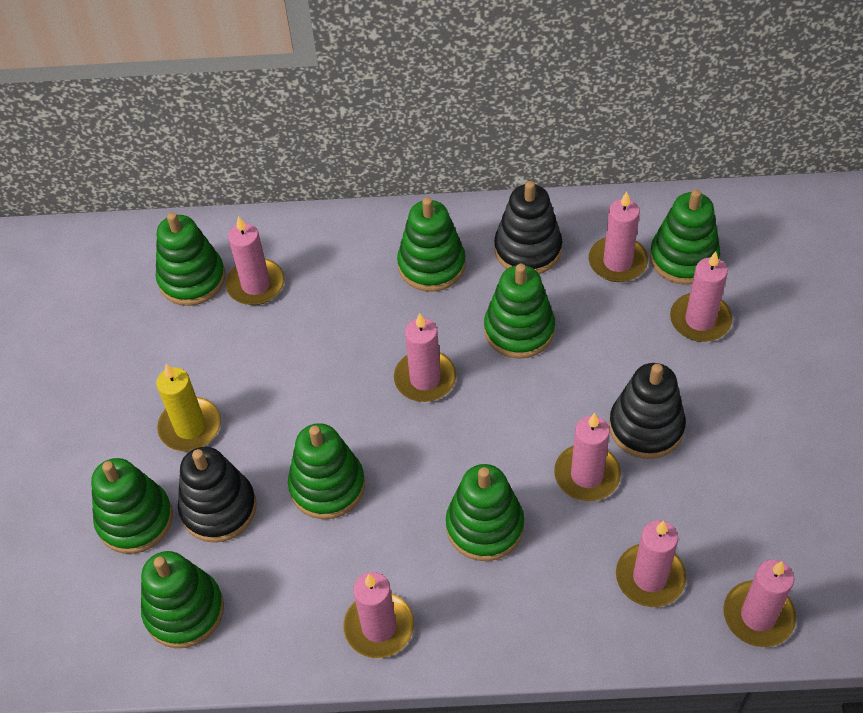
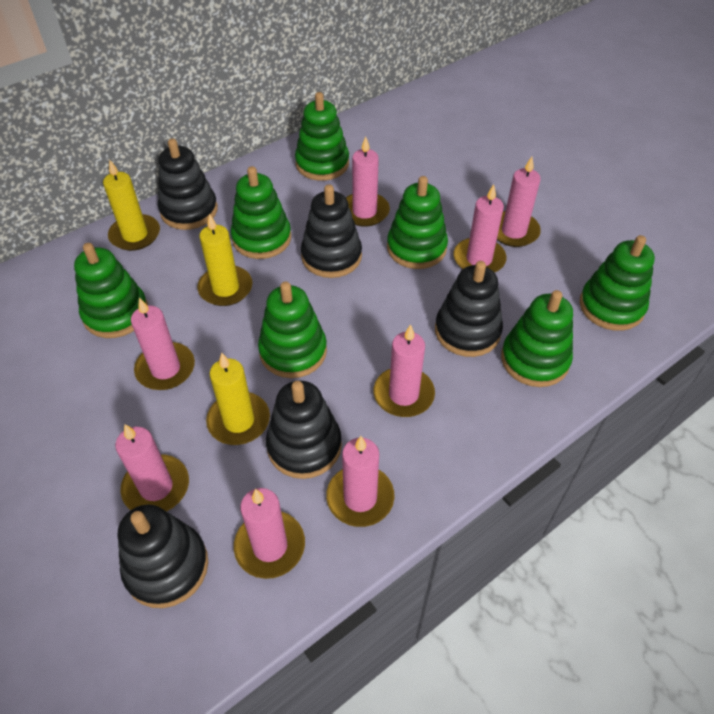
black stacking toy: 3 -> 5
green stacking toy: 8 -> 7
yellow candle: 1 -> 3

